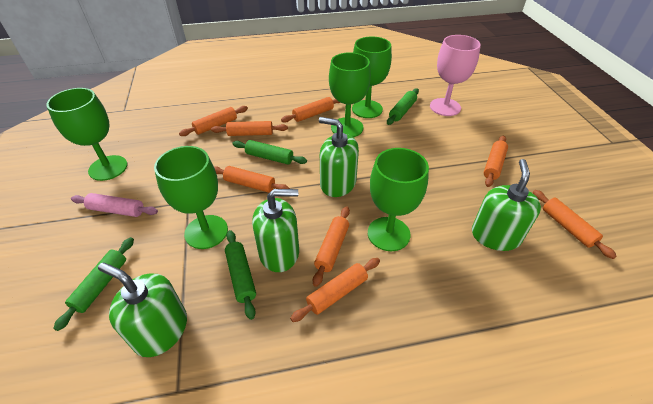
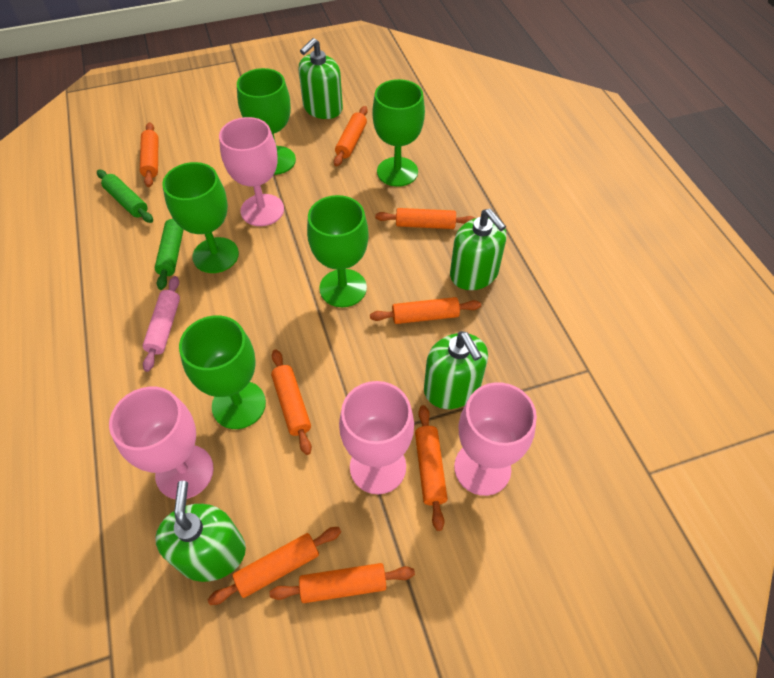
green rolling pin: 4 -> 2
pink goblet: 1 -> 4

